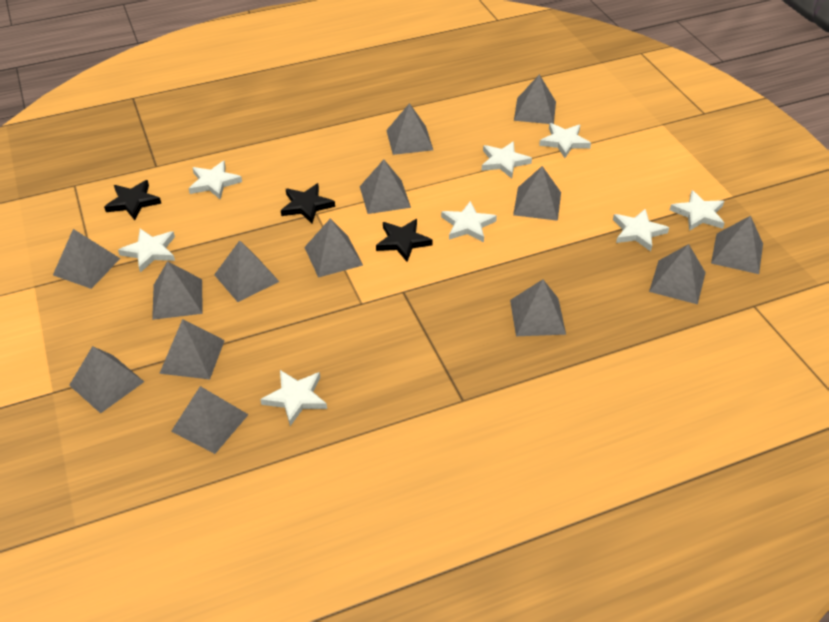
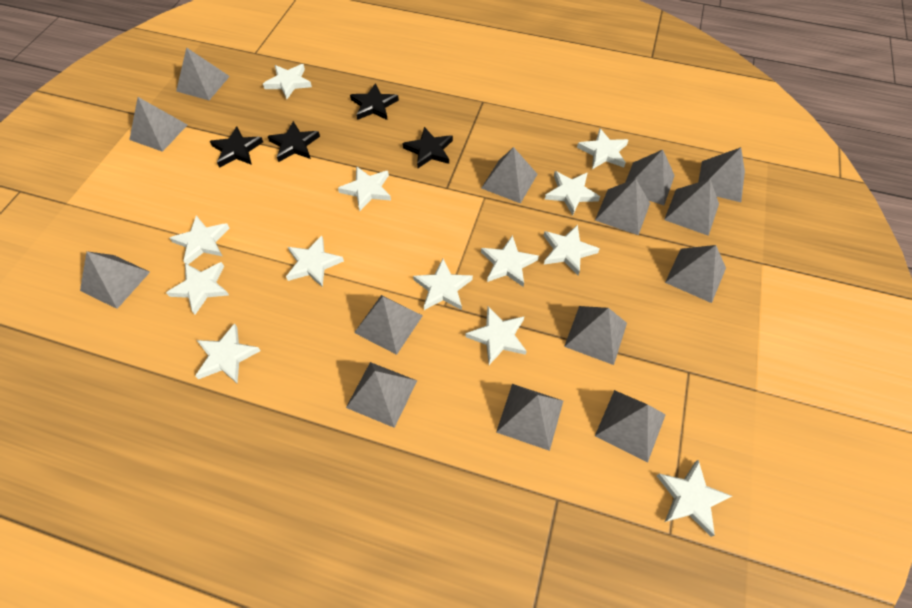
black star: 3 -> 4
white star: 8 -> 13

